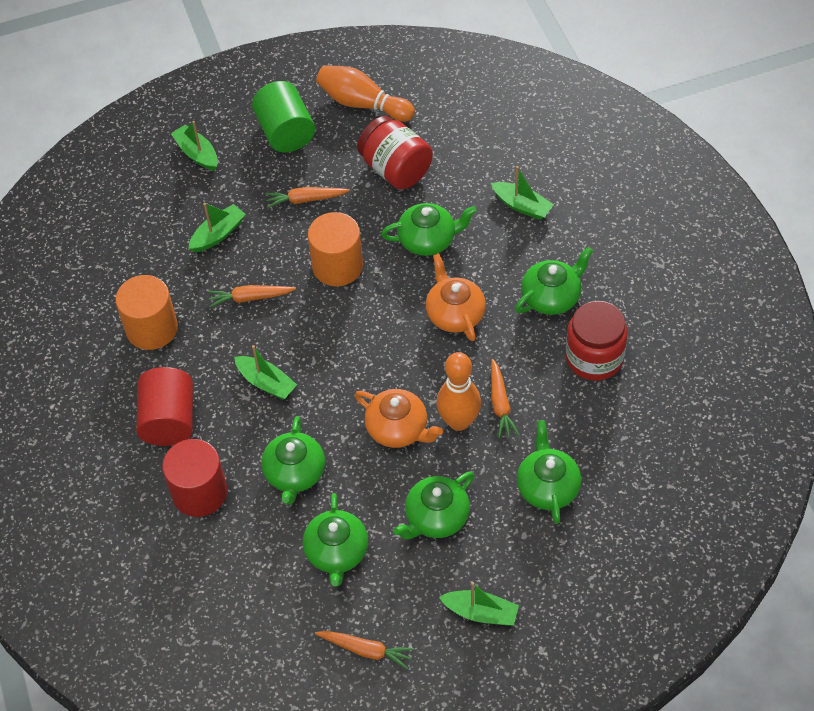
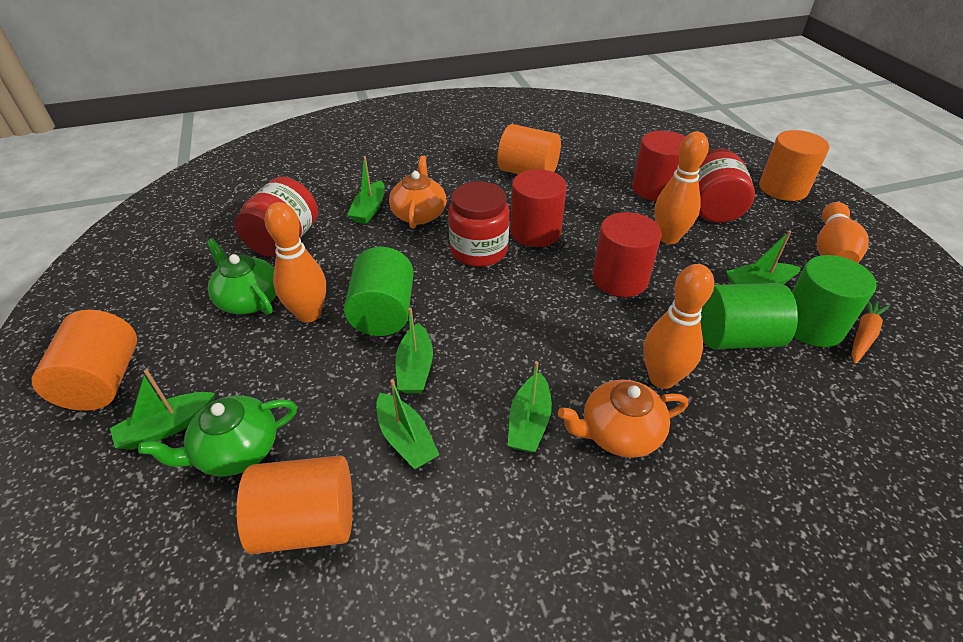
green boat: 5 -> 6
green cylinder: 1 -> 3
green teapot: 6 -> 2
orange bowling pin: 2 -> 4
orange carrot: 4 -> 1
orange cylinder: 2 -> 4
red cylinder: 2 -> 3
red jar: 2 -> 3

